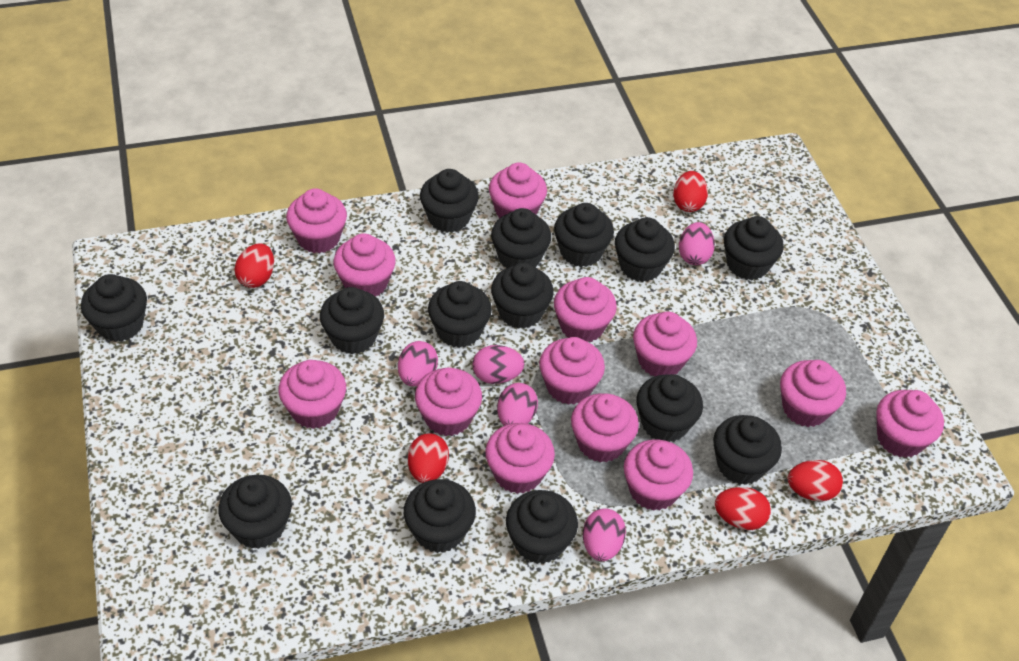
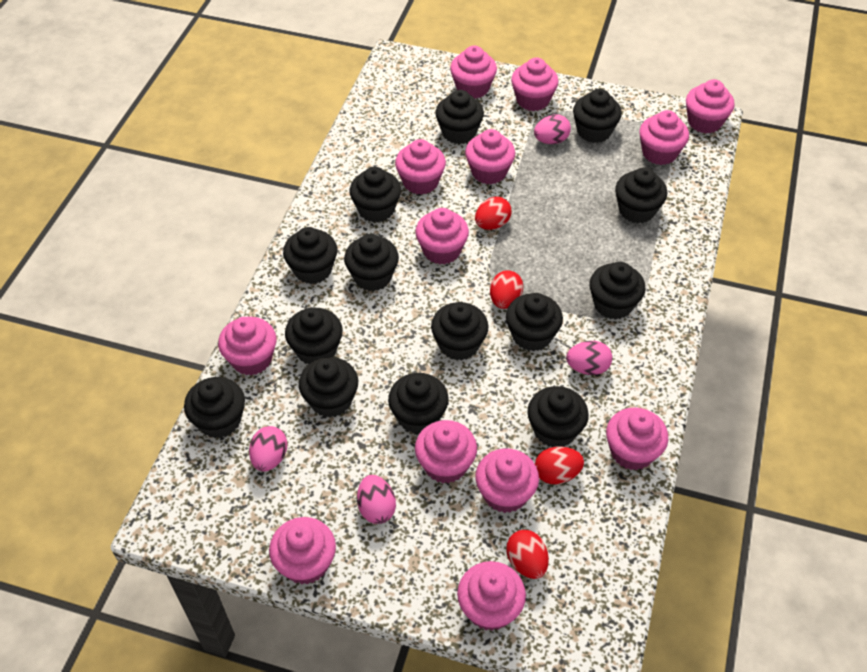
pink egg: 5 -> 4
red egg: 5 -> 4

